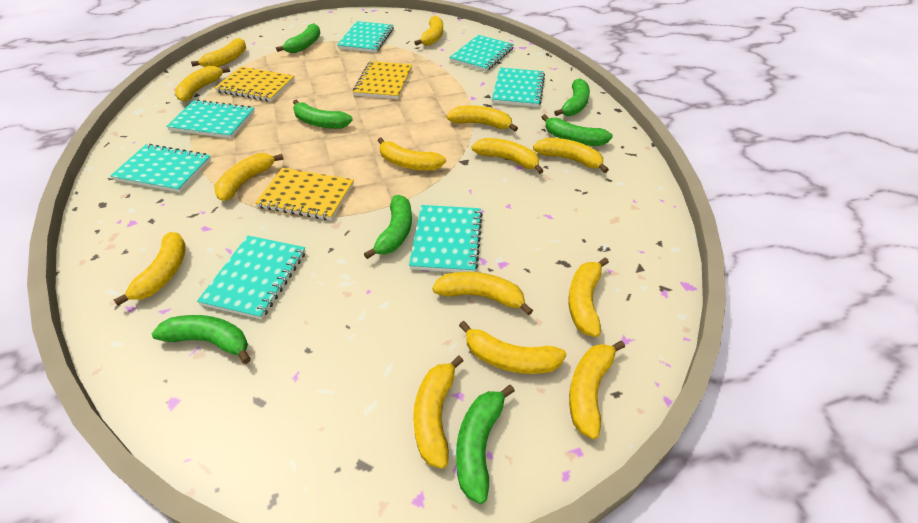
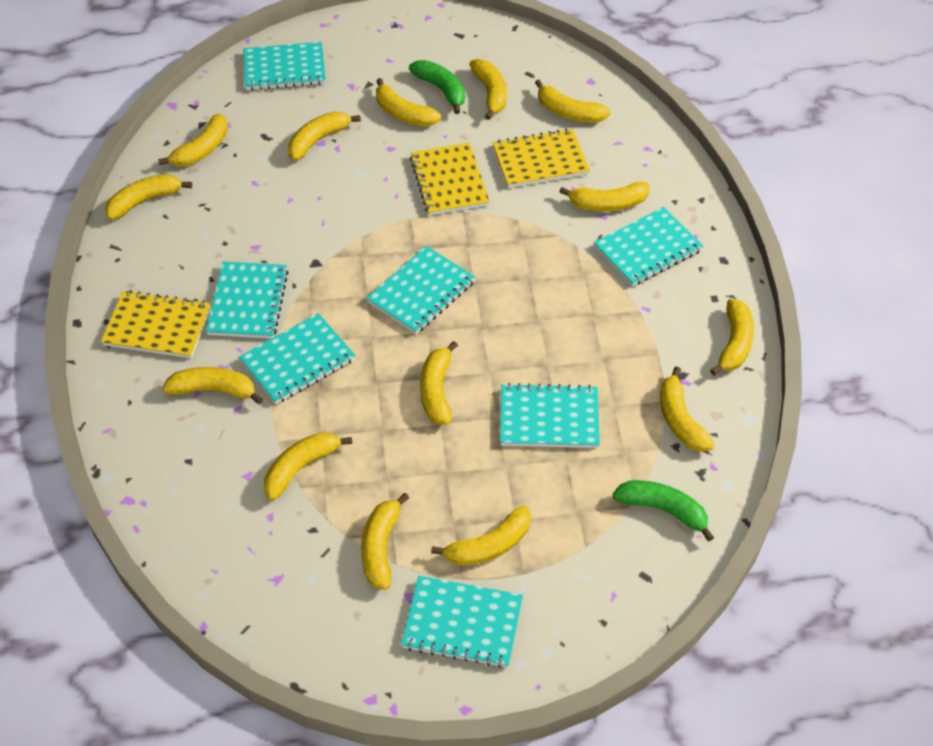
green banana: 7 -> 2

